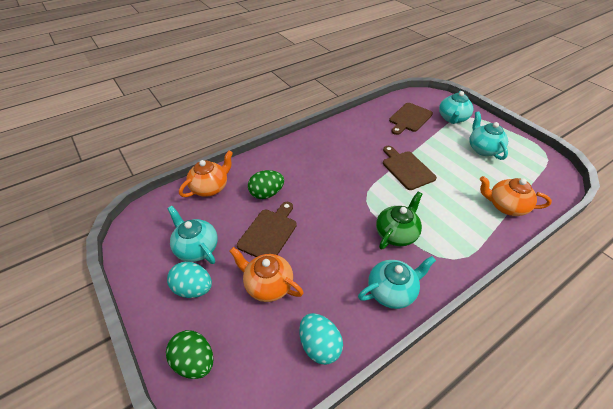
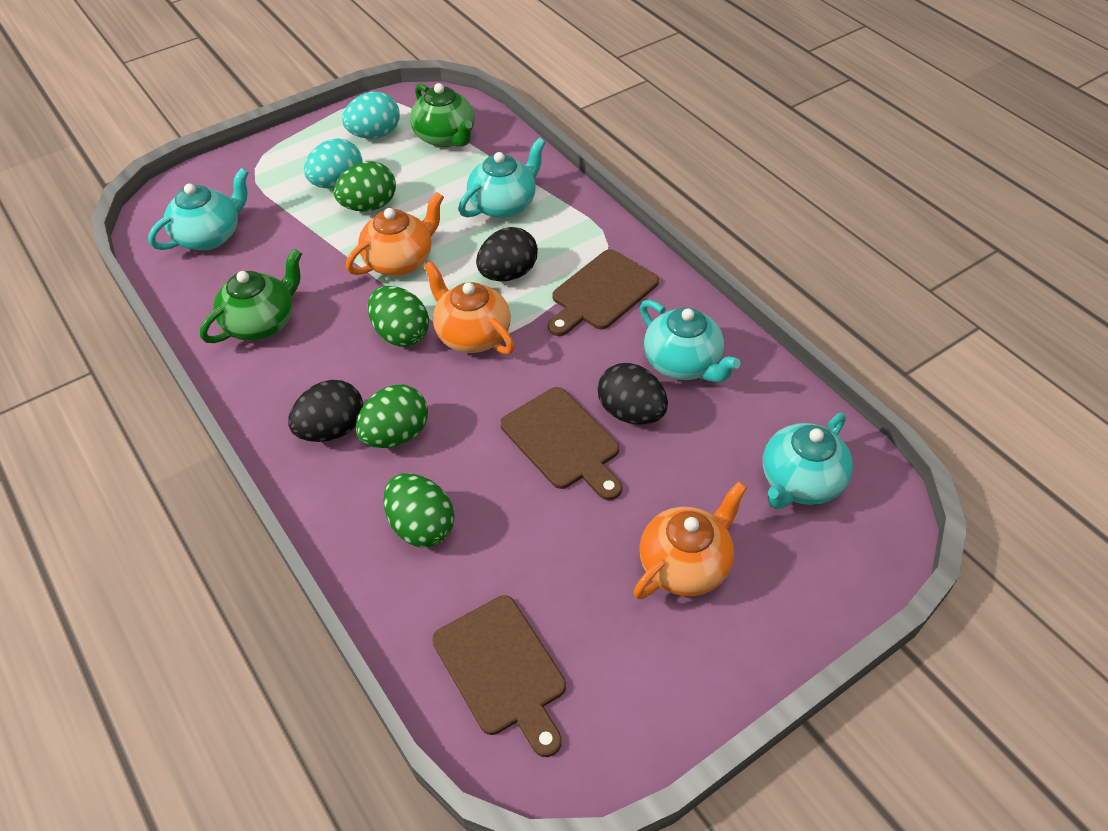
black egg: 0 -> 3
green egg: 2 -> 4
green teapot: 1 -> 2

